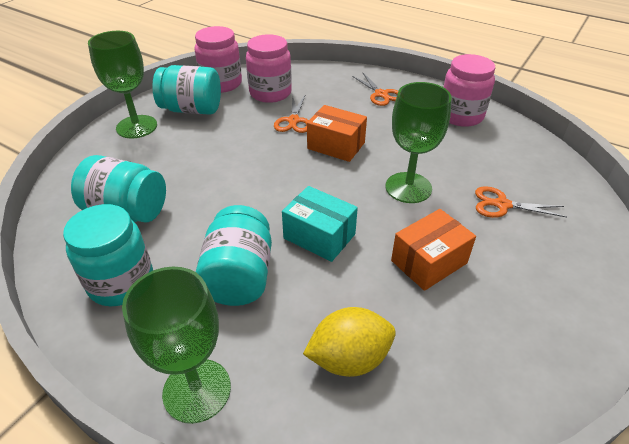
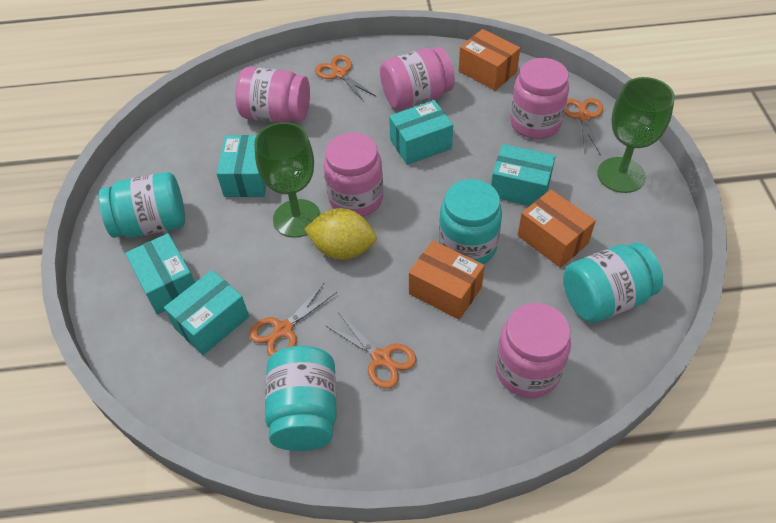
green goblet: 3 -> 2
orange box: 2 -> 3
orange scissors: 3 -> 4
pink jar: 3 -> 5
turquoise box: 1 -> 5

